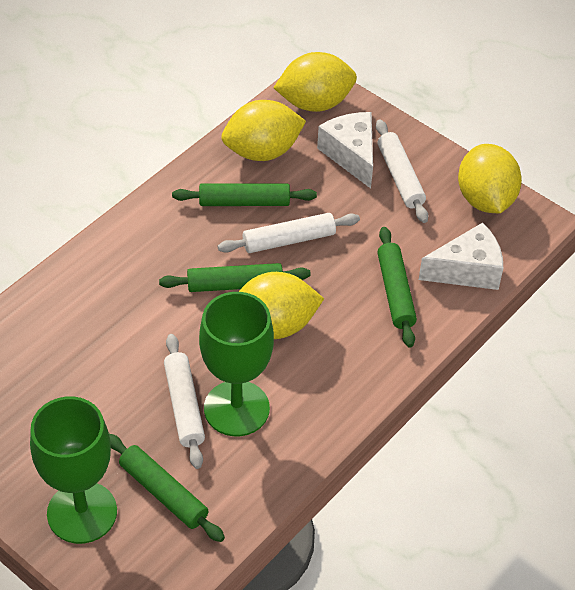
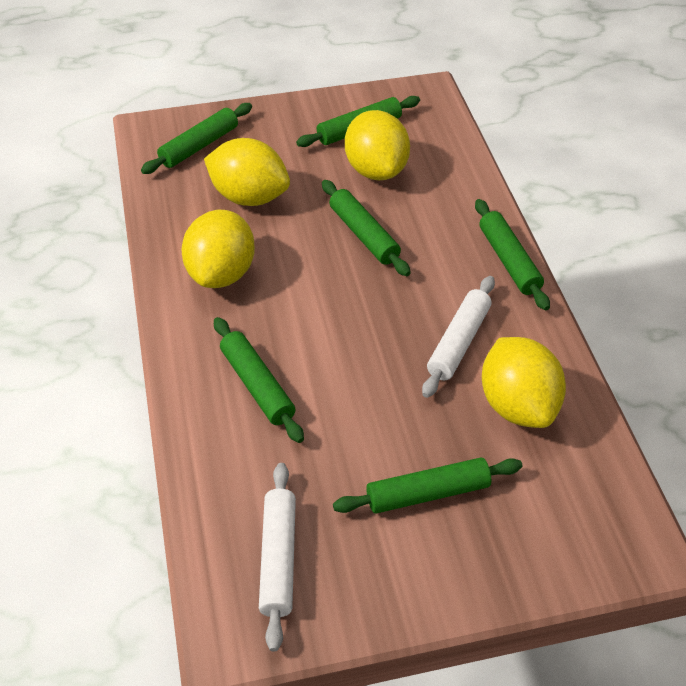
green goblet: 2 -> 0
green rolling pin: 4 -> 6
white cheese: 2 -> 0
white rolling pin: 3 -> 2

